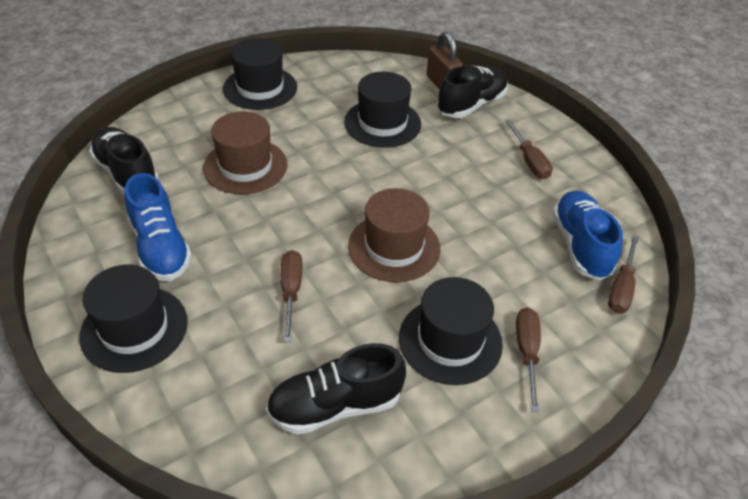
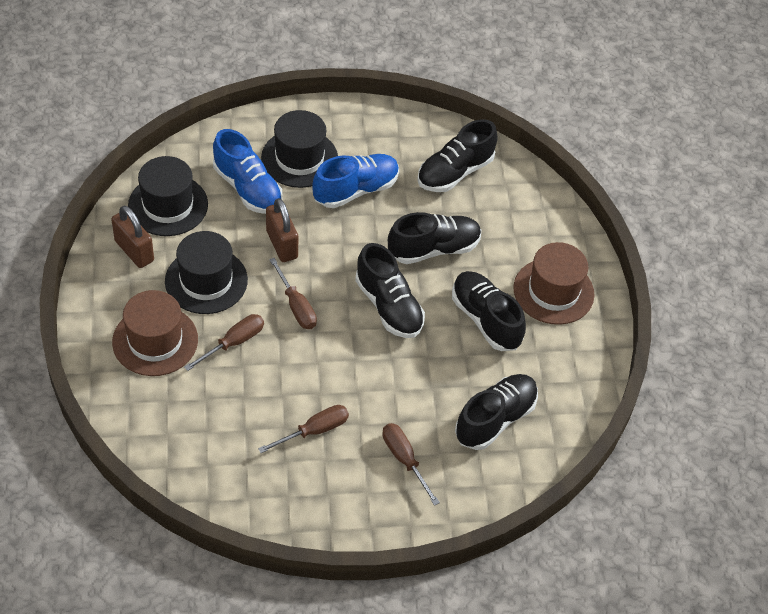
black hat: 4 -> 3
black shoe: 3 -> 5
brown padlock: 1 -> 2

